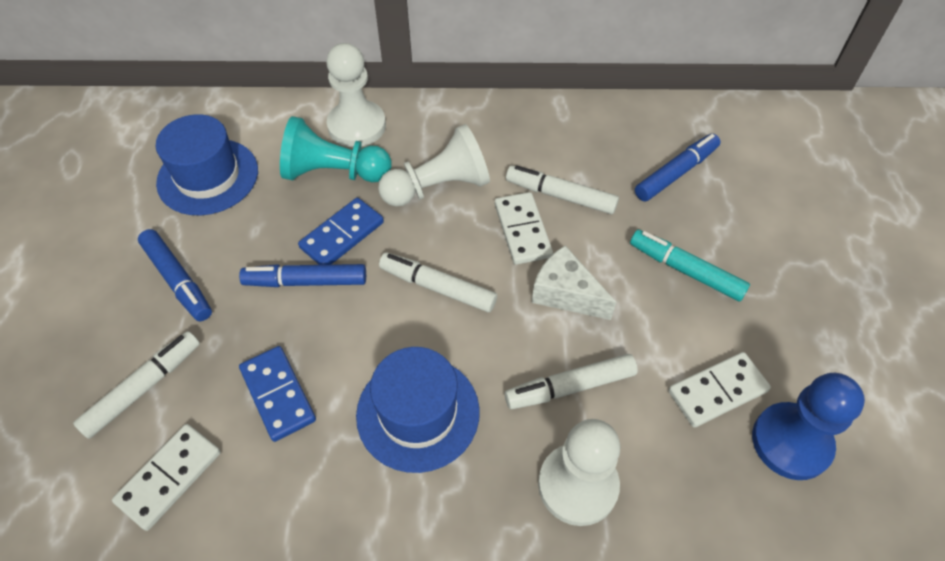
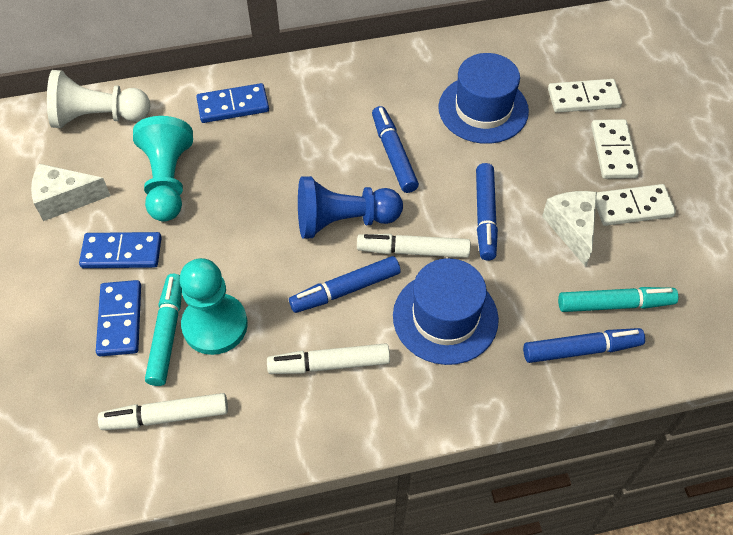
blue domino: 2 -> 3
blue marker: 3 -> 4
turquoise marker: 1 -> 2
turquoise pawn: 1 -> 2
white cheese: 1 -> 2
white marker: 4 -> 3
white pawn: 3 -> 1

